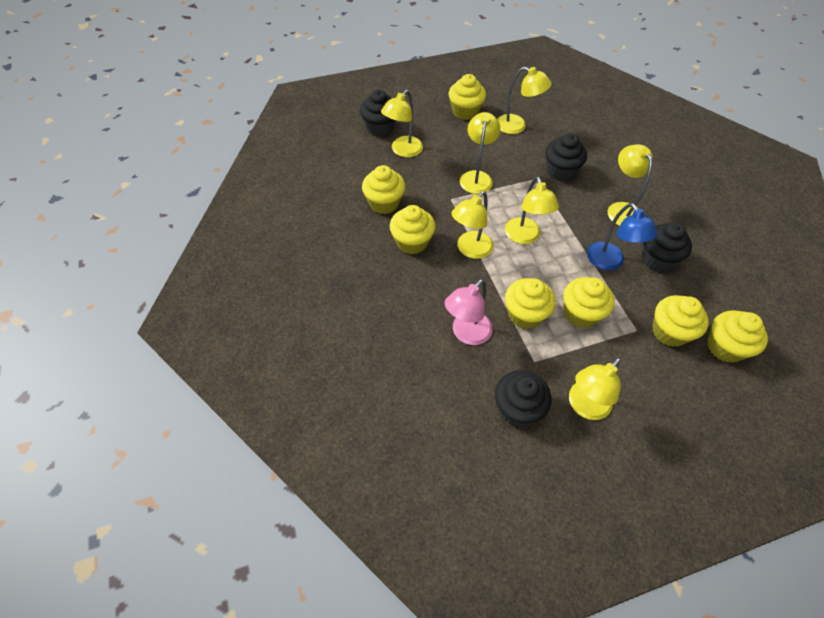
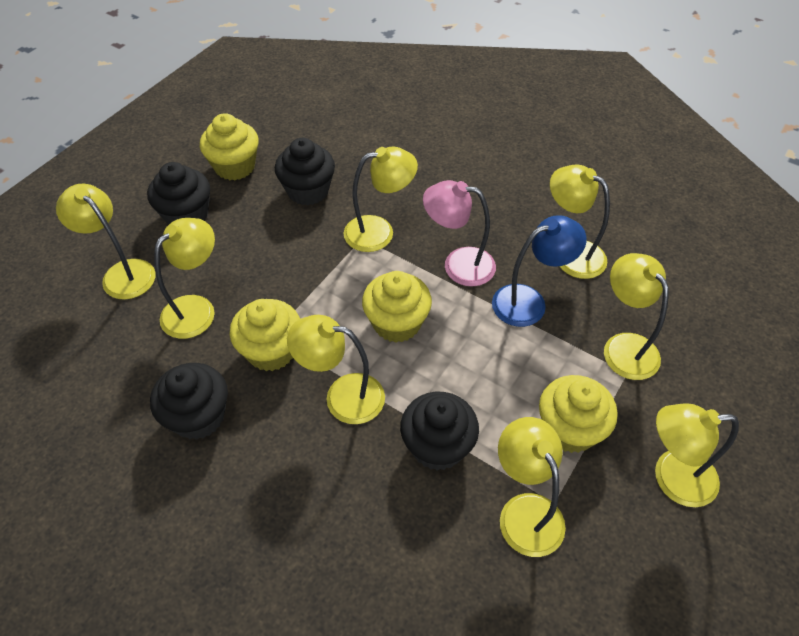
yellow cupcake: 7 -> 4
yellow lamp: 7 -> 8

